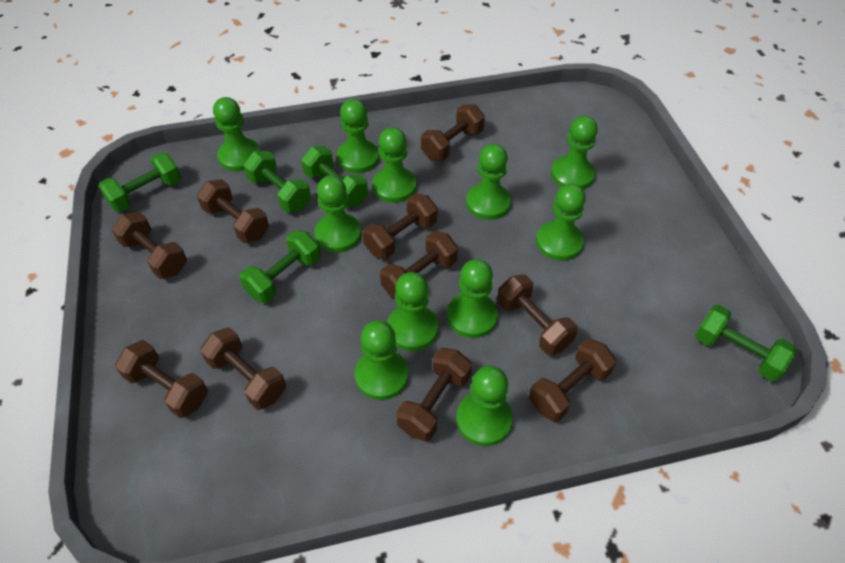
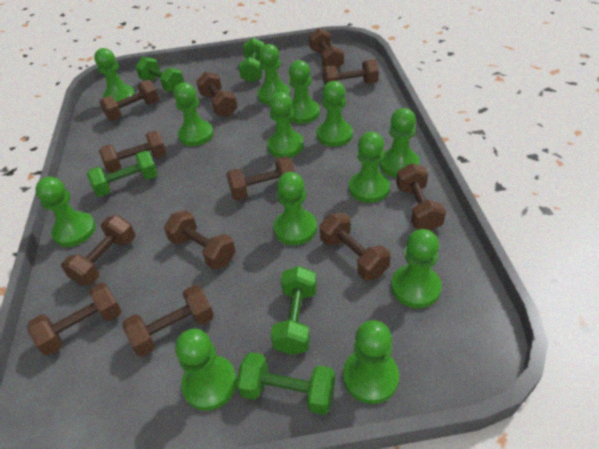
brown dumbbell: 10 -> 12
green pawn: 11 -> 13

